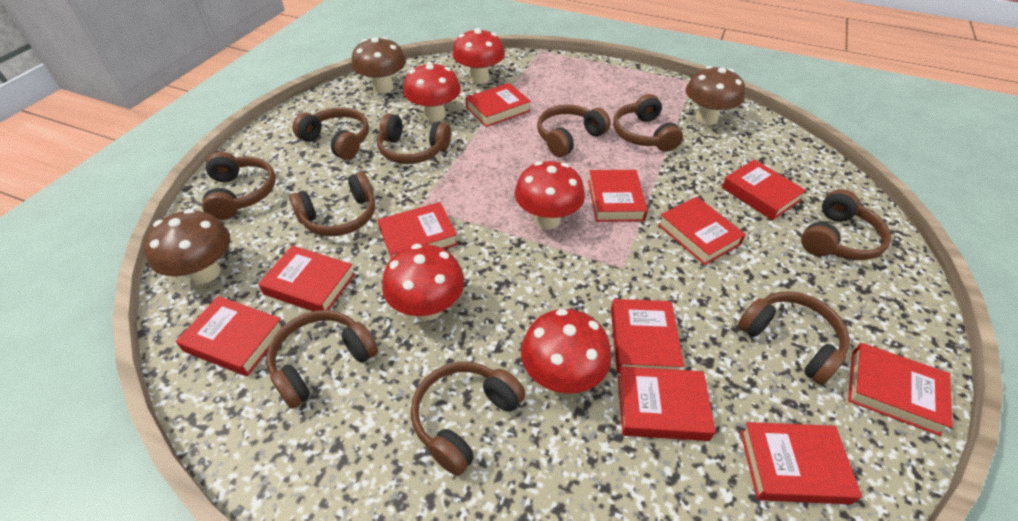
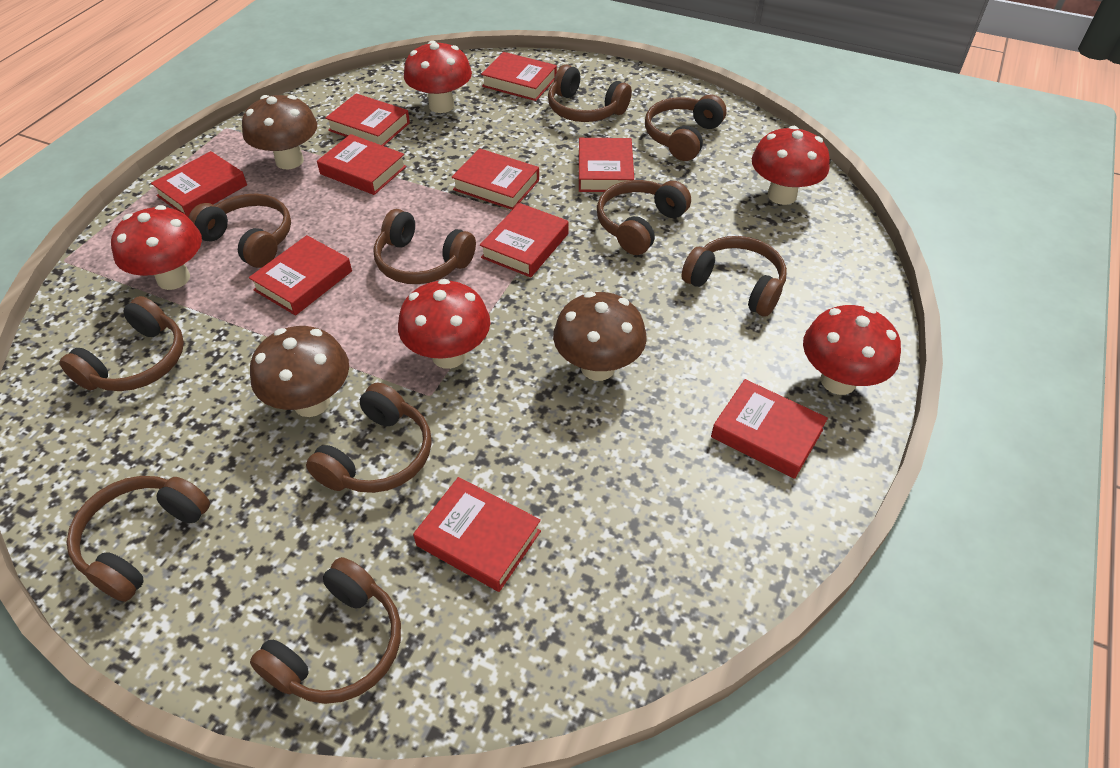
red book: 11 -> 10

